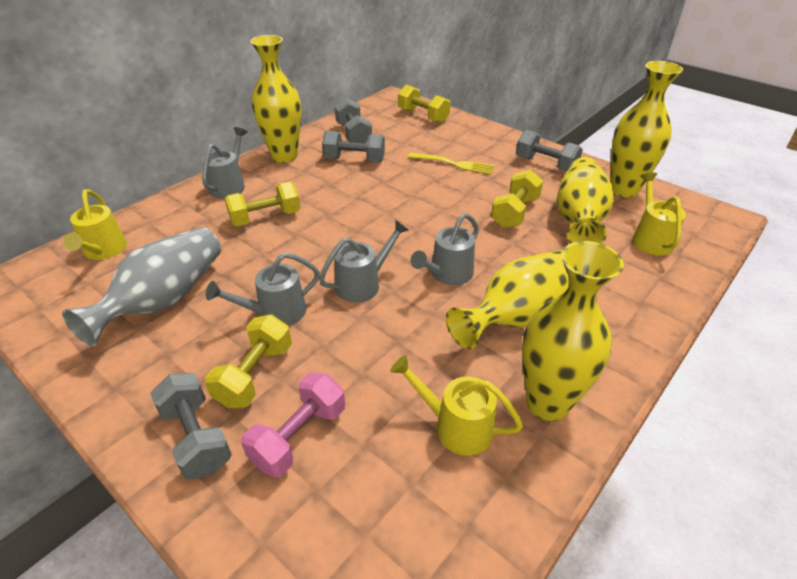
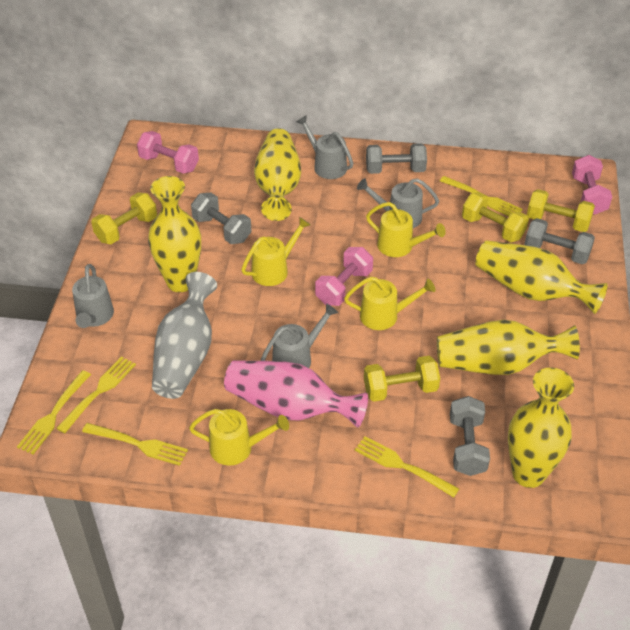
pink dumbbell: 1 -> 3
pink vase: 0 -> 1
yellow fork: 1 -> 5
yellow watering can: 3 -> 4

